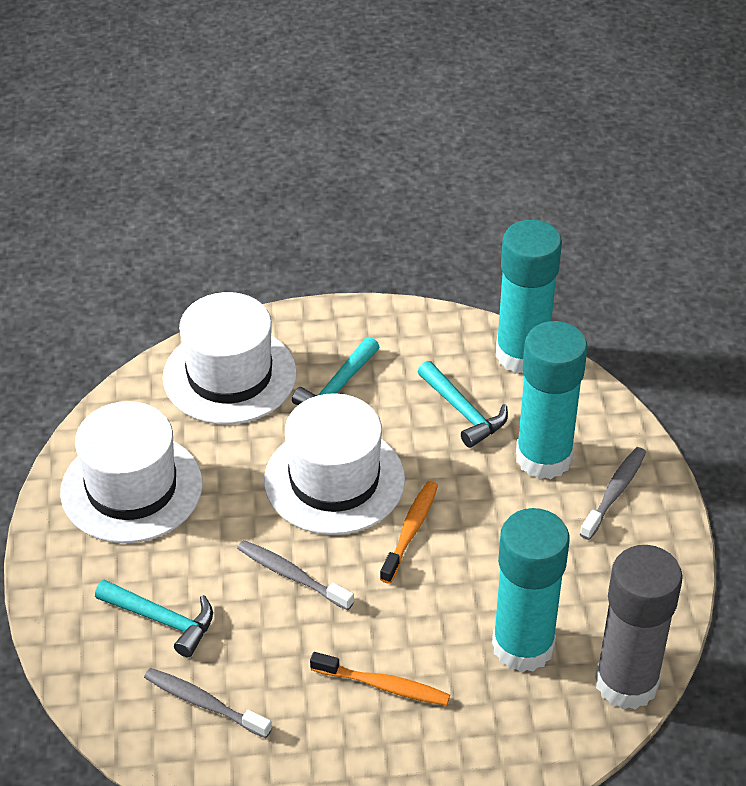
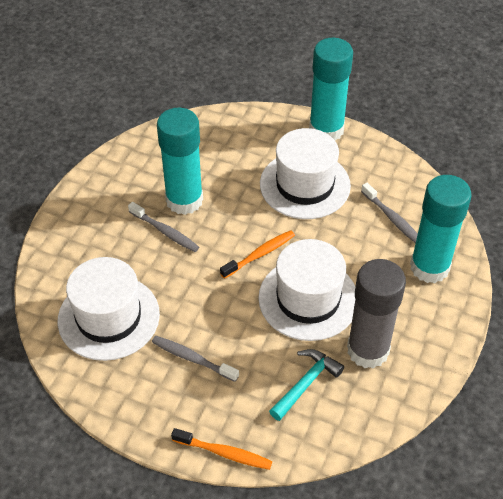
turquoise hammer: 3 -> 1

